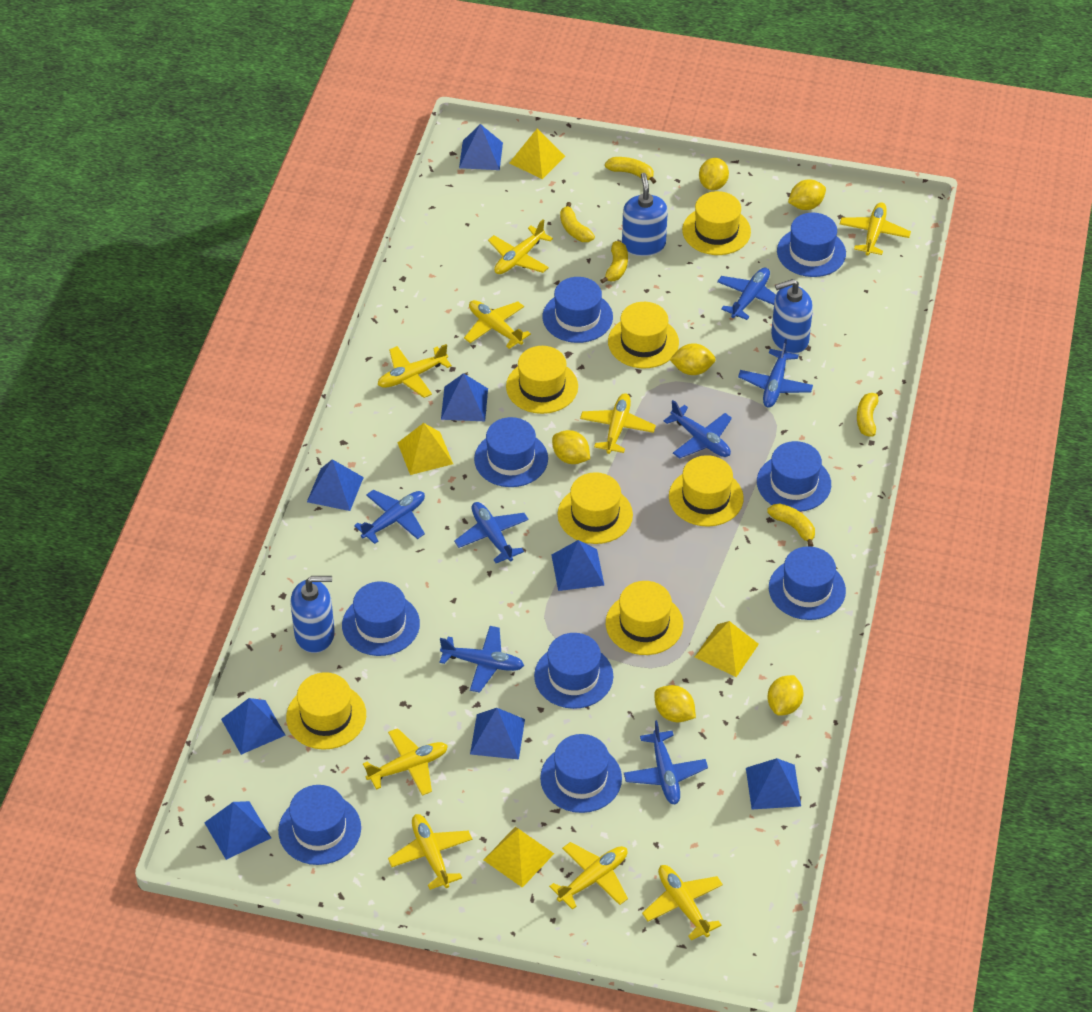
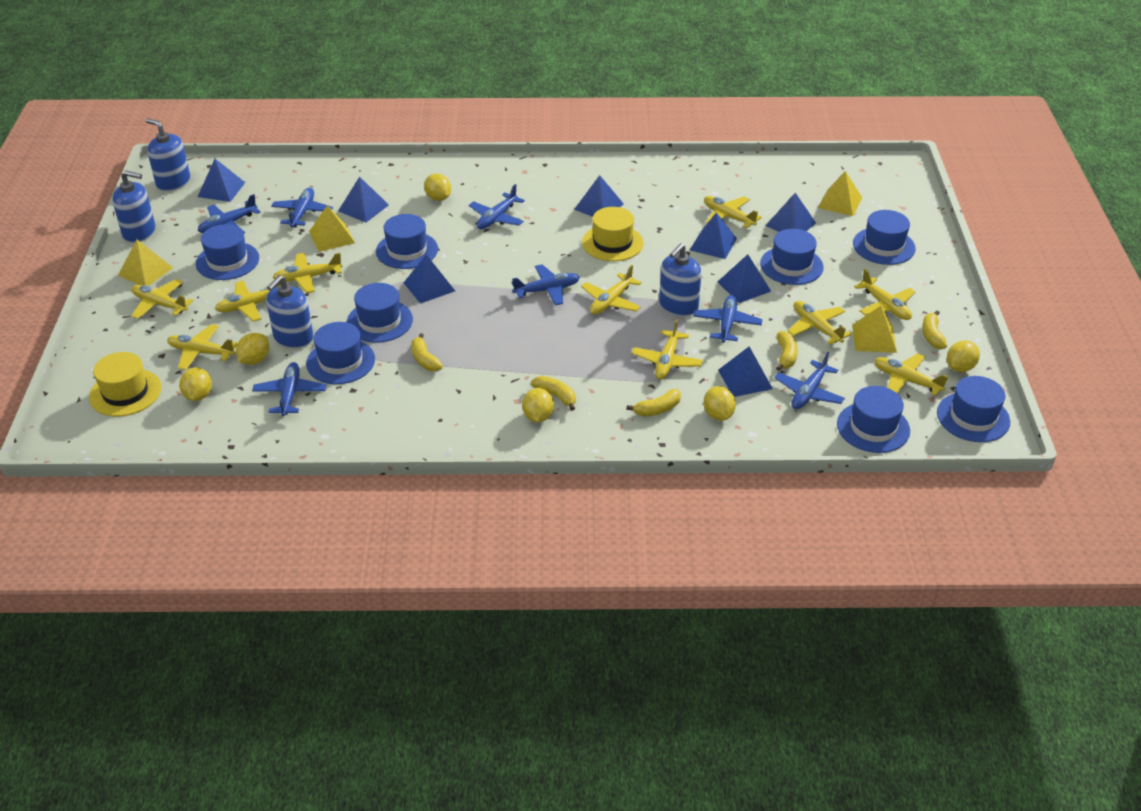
blue hat: 9 -> 8
blue soap dispenser: 3 -> 4
yellow hat: 7 -> 2
yellow plane: 9 -> 10

